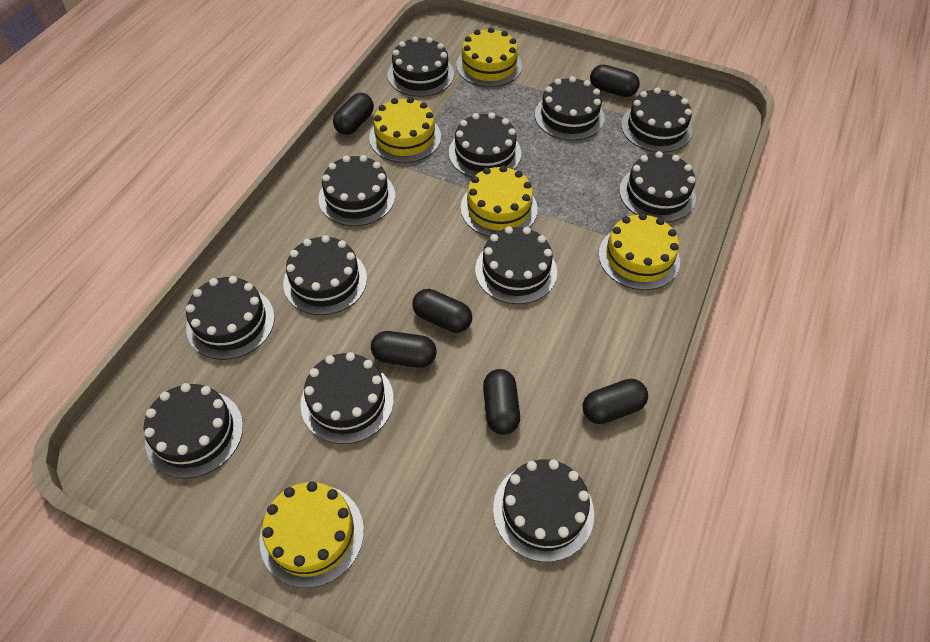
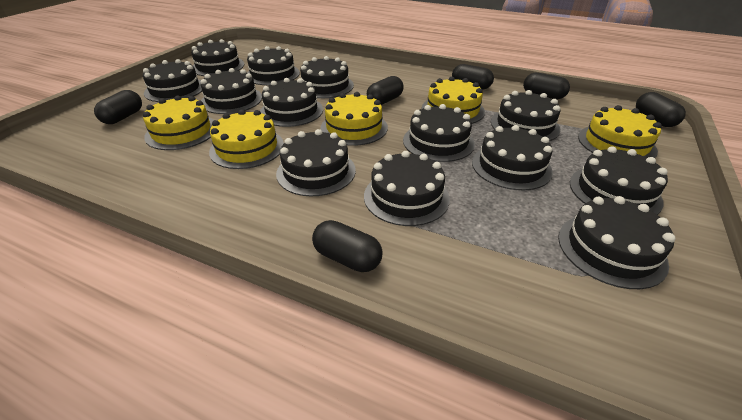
black cake: 12 -> 13

